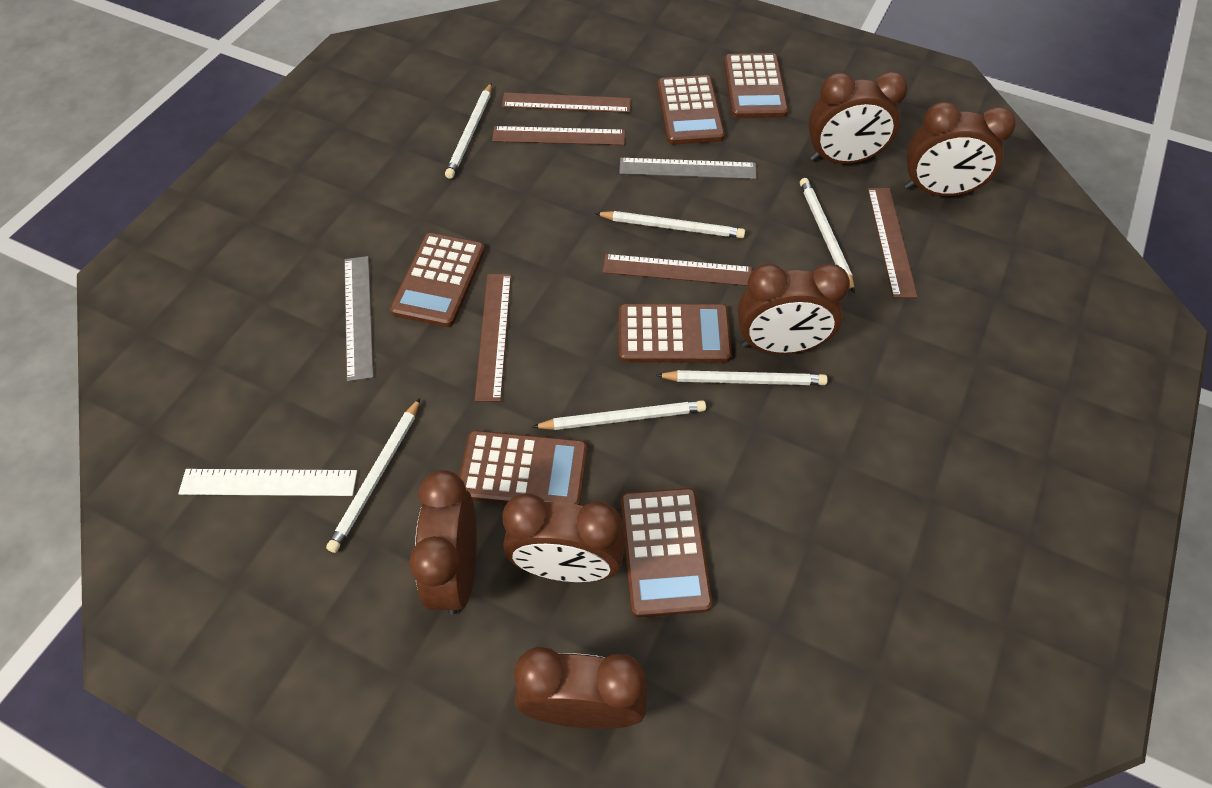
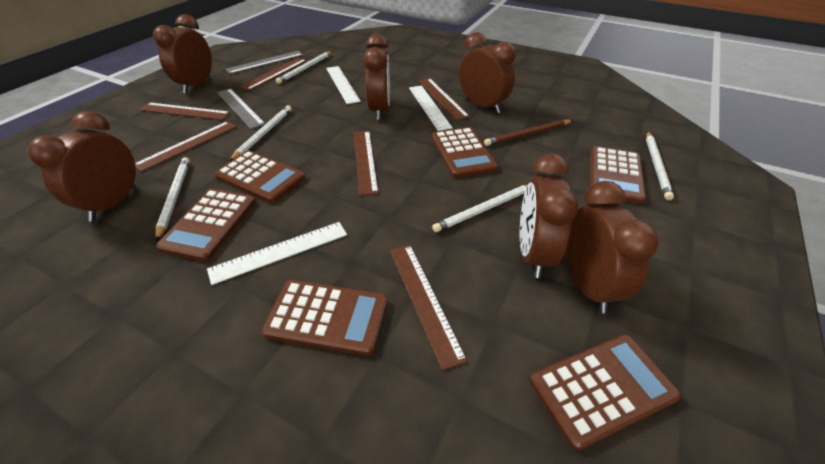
brown pencil: 0 -> 1
brown ruler: 5 -> 6
white pencil: 6 -> 5
white ruler: 1 -> 3

